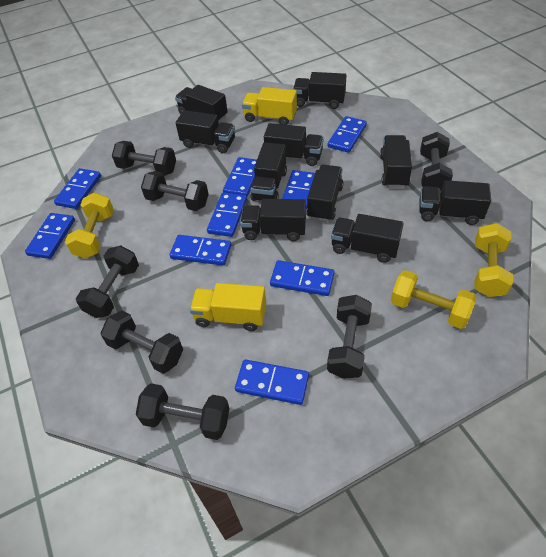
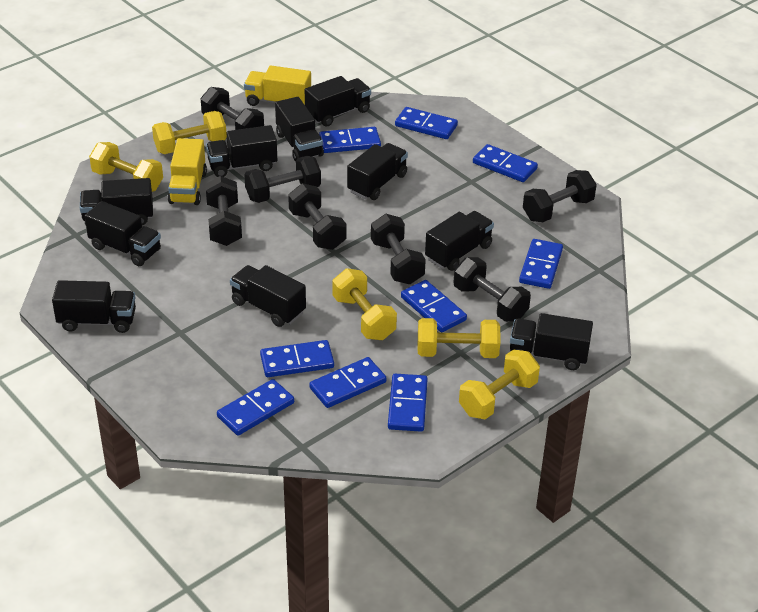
yellow dumbbell: 3 -> 5

